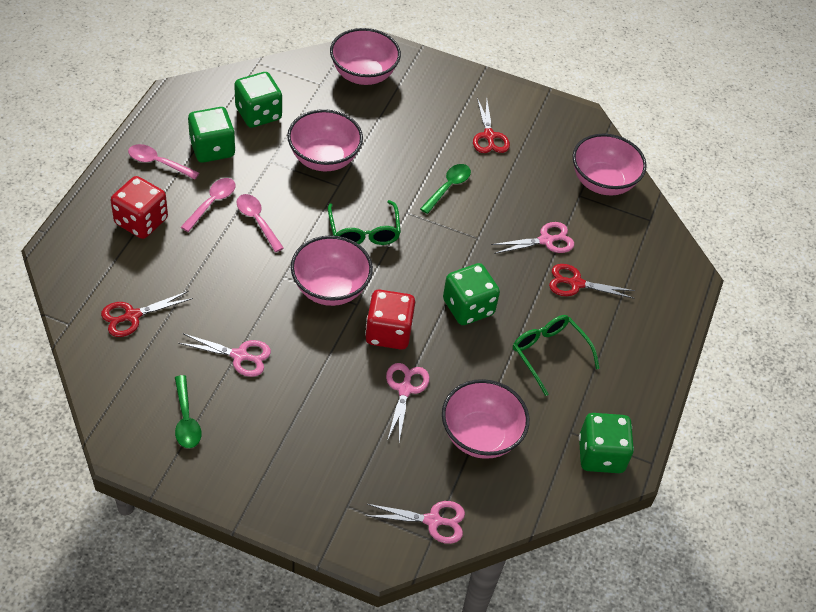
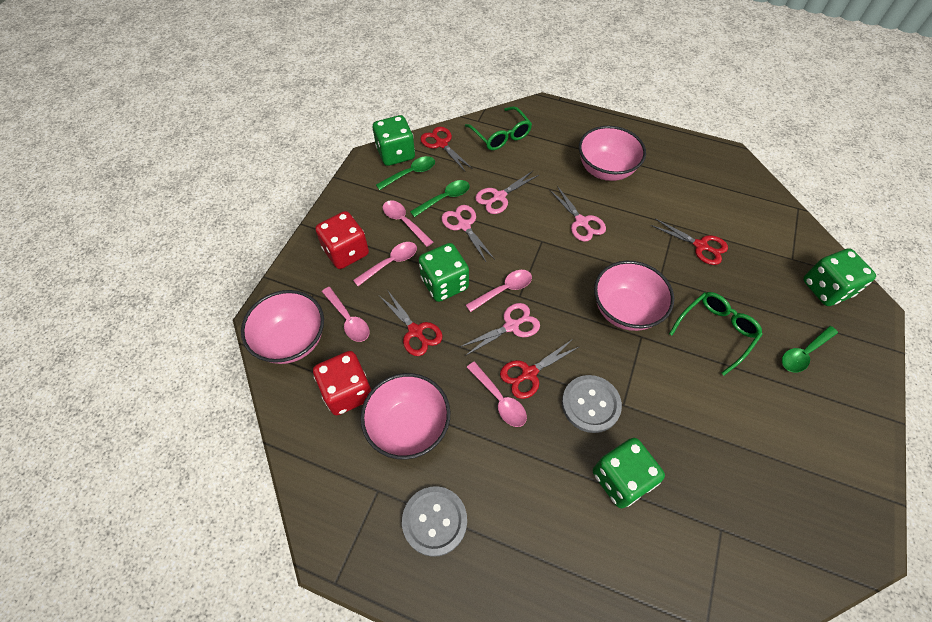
green spoon: 2 -> 3
grey button: 0 -> 2
pink bowl: 5 -> 4
pink spoon: 3 -> 5
red scissors: 3 -> 4

